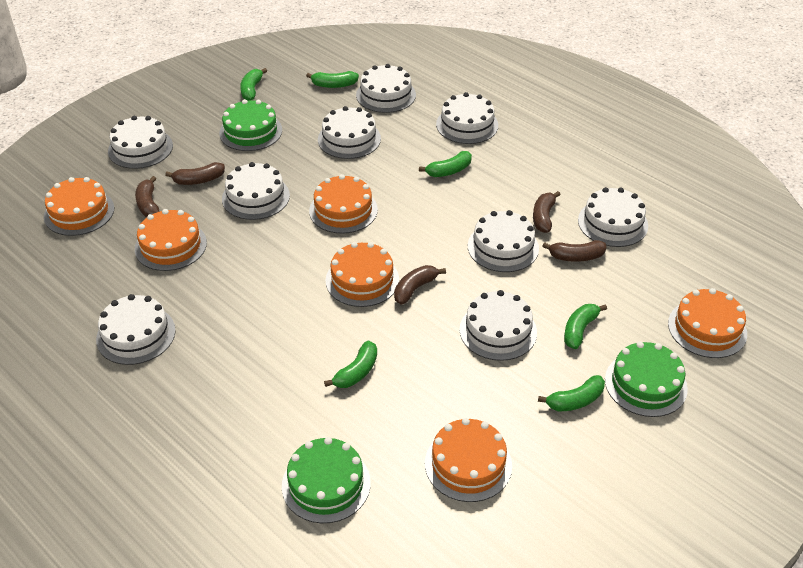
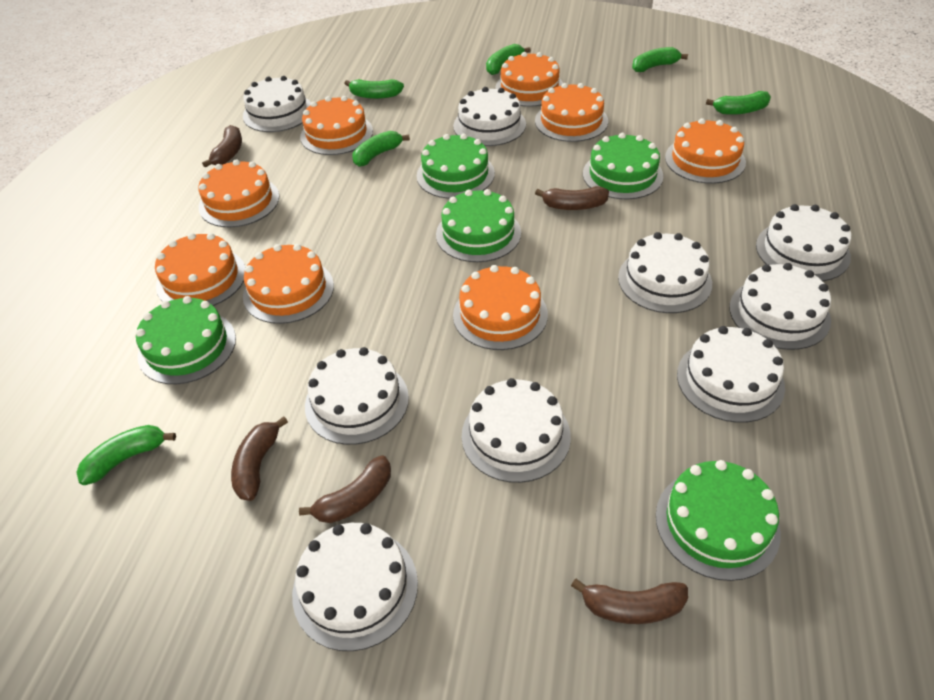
green cake: 3 -> 5
orange cake: 6 -> 8

